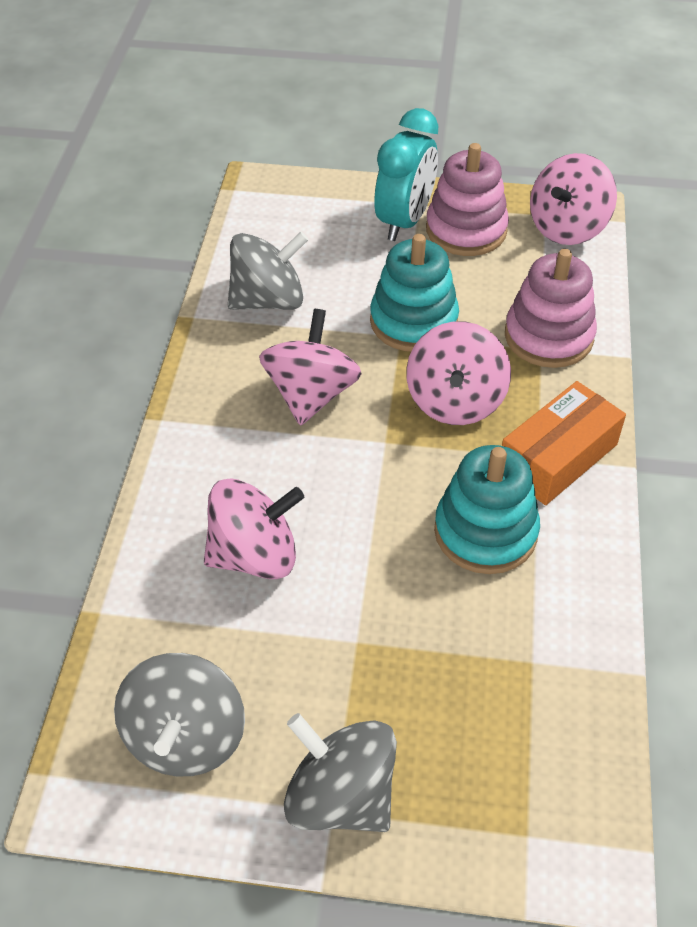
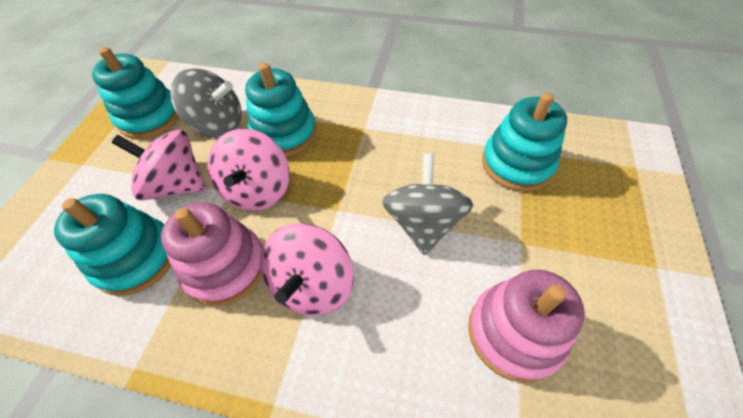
grey spinning top: 3 -> 2
orange box: 1 -> 0
pink spinning top: 4 -> 3
turquoise clock: 1 -> 0
turquoise stacking toy: 2 -> 4

